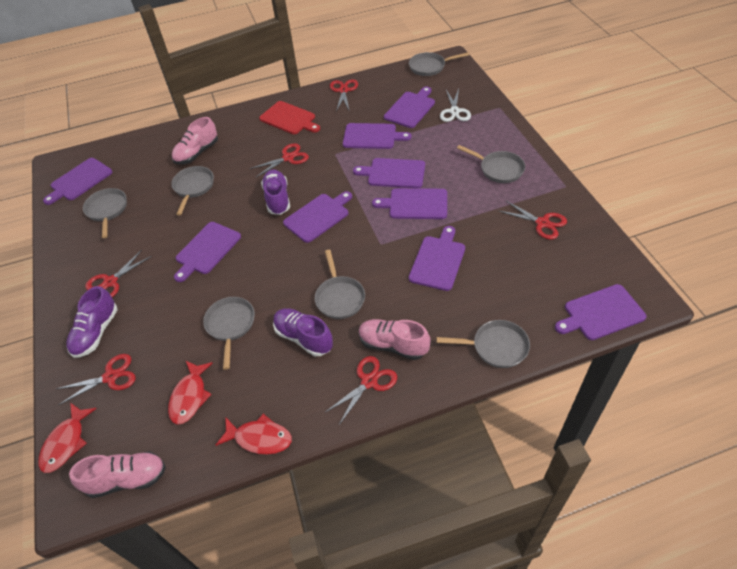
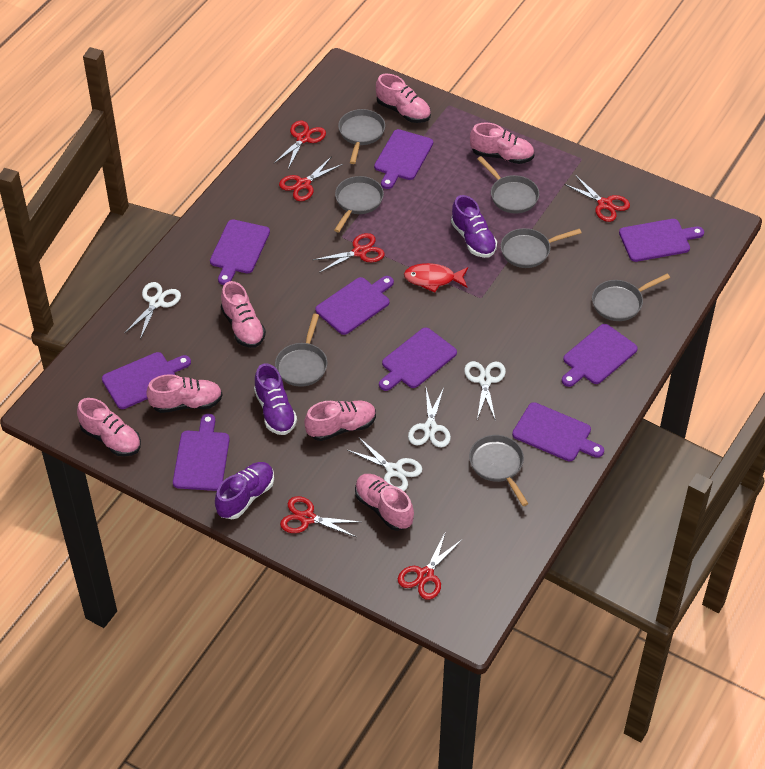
pink shoe: 3 -> 7
red cutting board: 1 -> 0
red fish: 3 -> 1
white scissors: 1 -> 4

